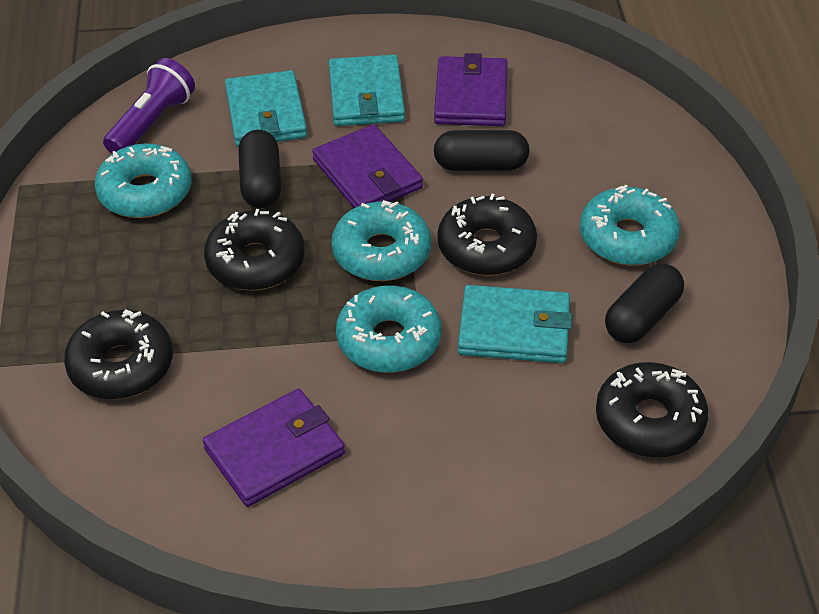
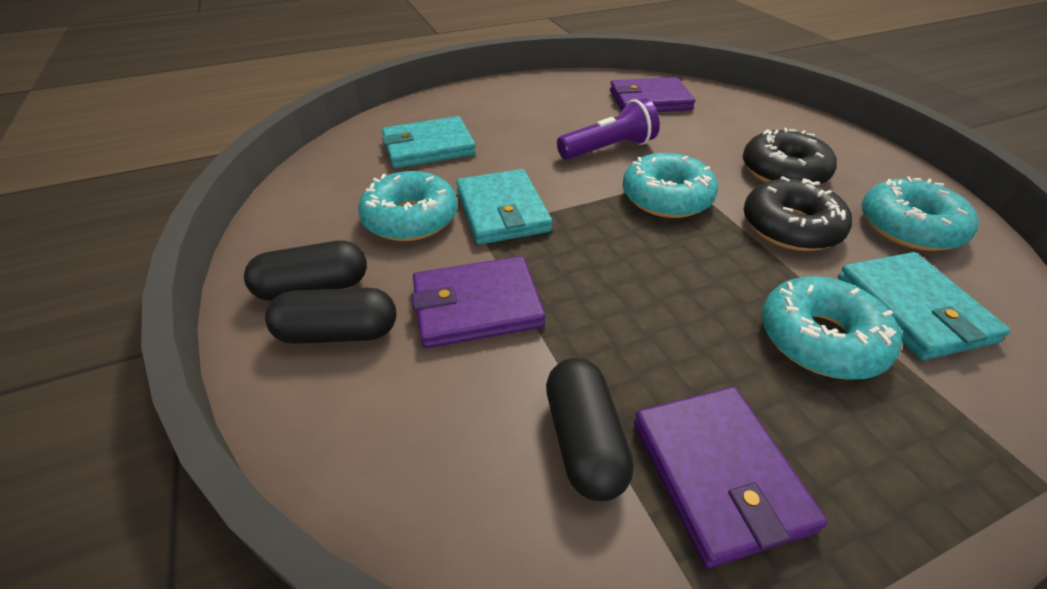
black donut: 4 -> 2

